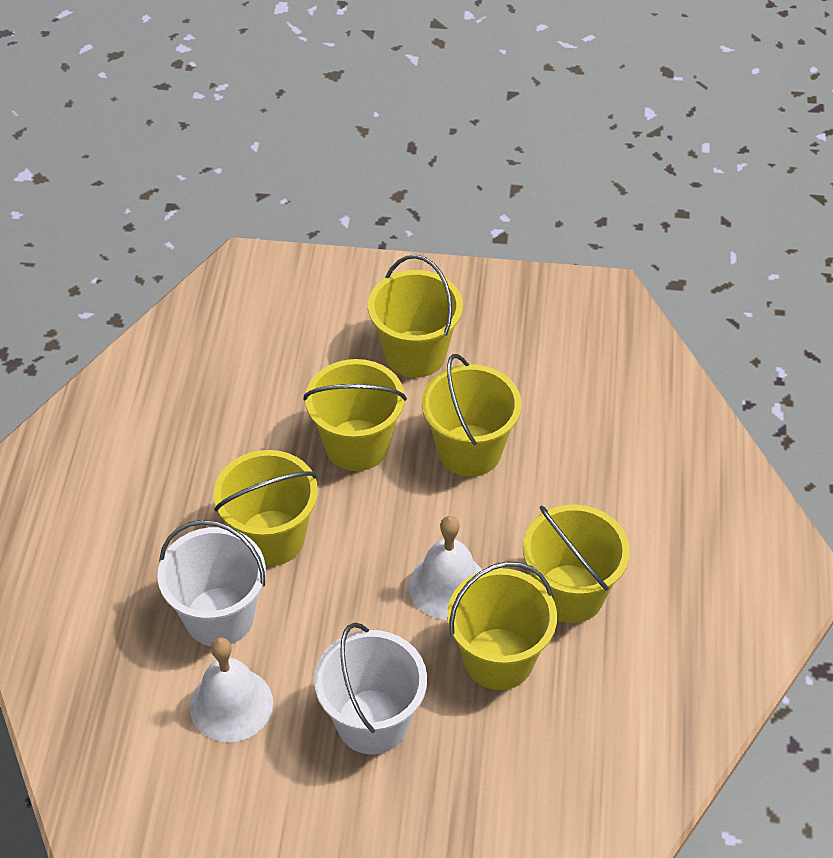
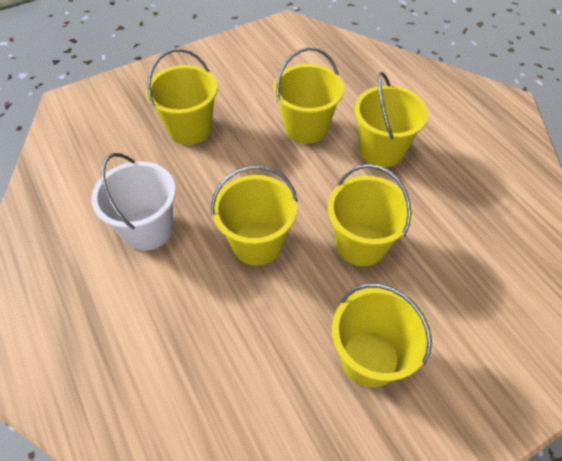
white bell: 2 -> 0
white bucket: 2 -> 1

